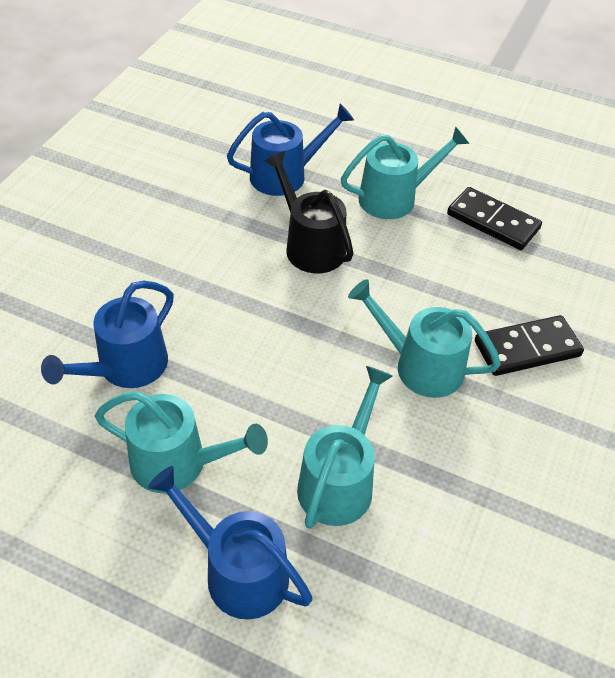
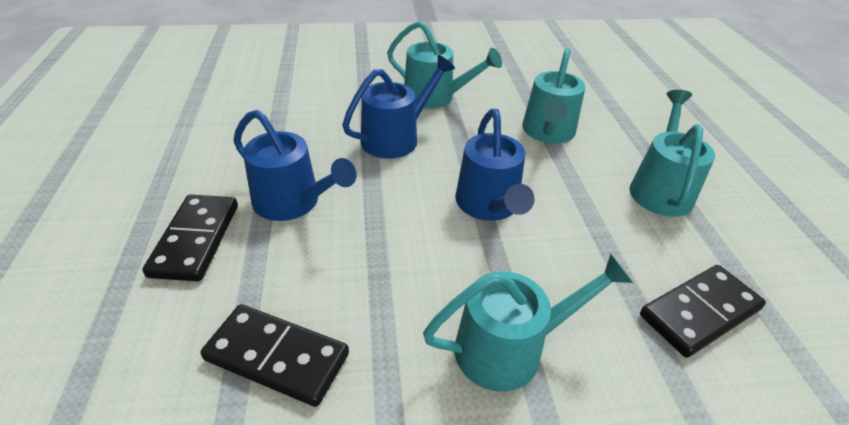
black domino: 2 -> 3
black watering can: 1 -> 0

